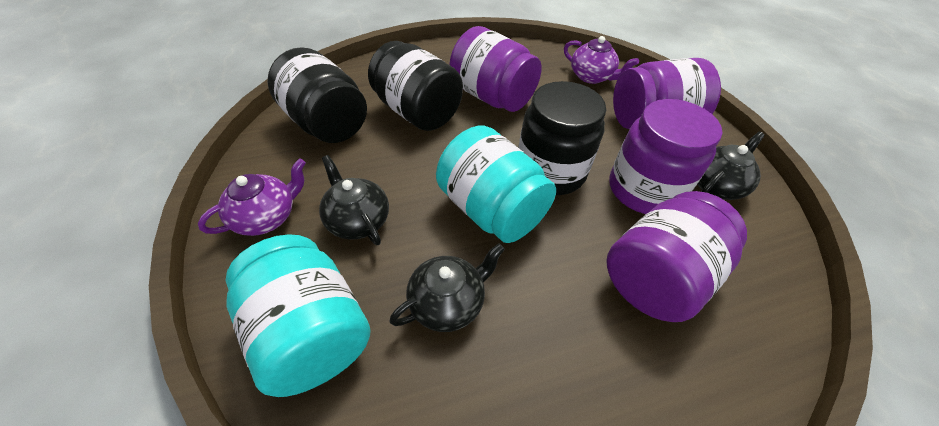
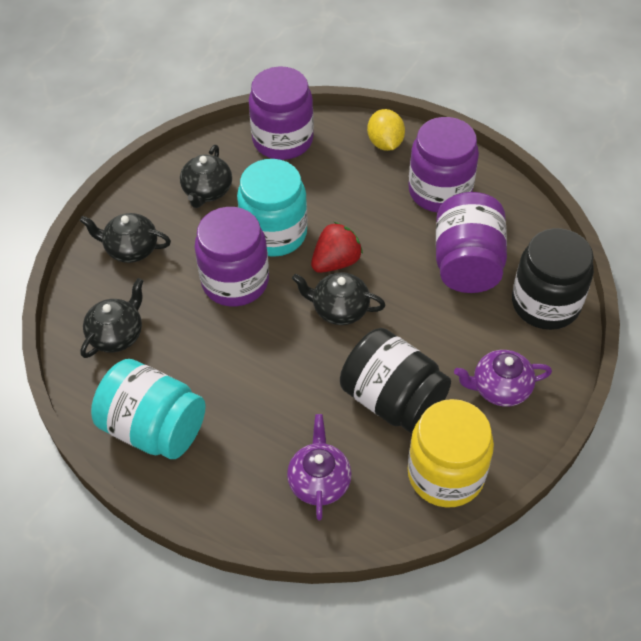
black jar: 3 -> 2
black teapot: 3 -> 4
red strawberry: 0 -> 1
yellow jar: 0 -> 1
yellow lemon: 0 -> 1

